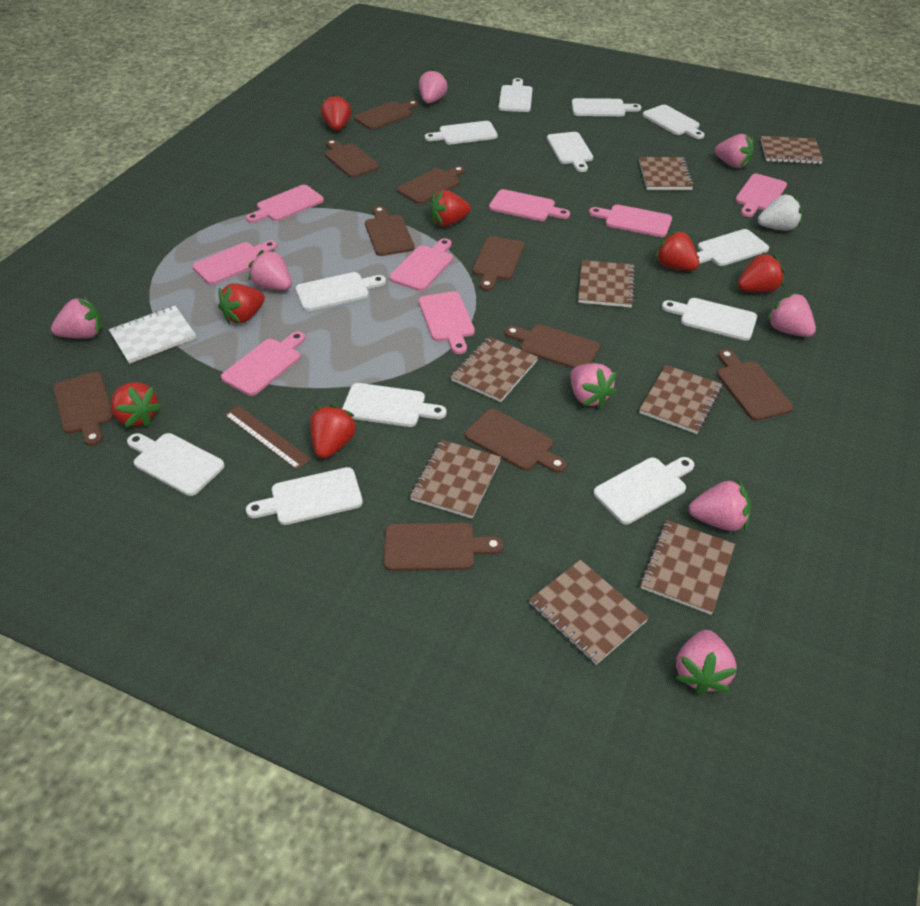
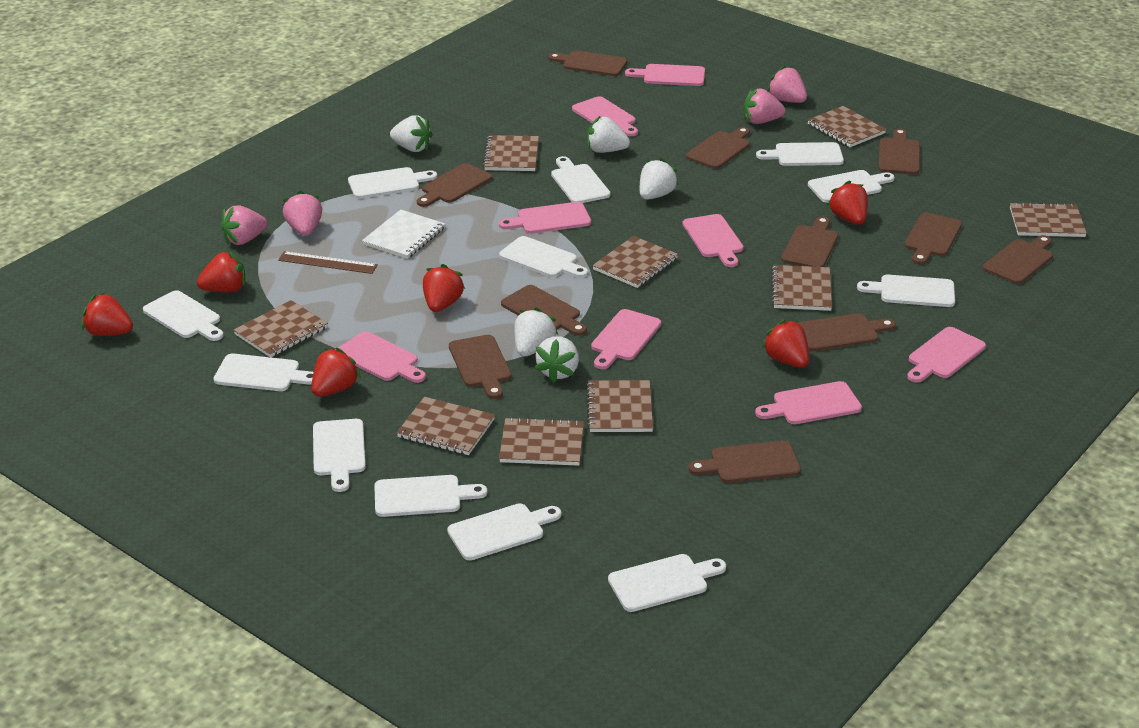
brown cutting board: 10 -> 11
brown notebook: 8 -> 9
pink strawberry: 8 -> 4
red strawberry: 7 -> 6
white strawberry: 1 -> 5

